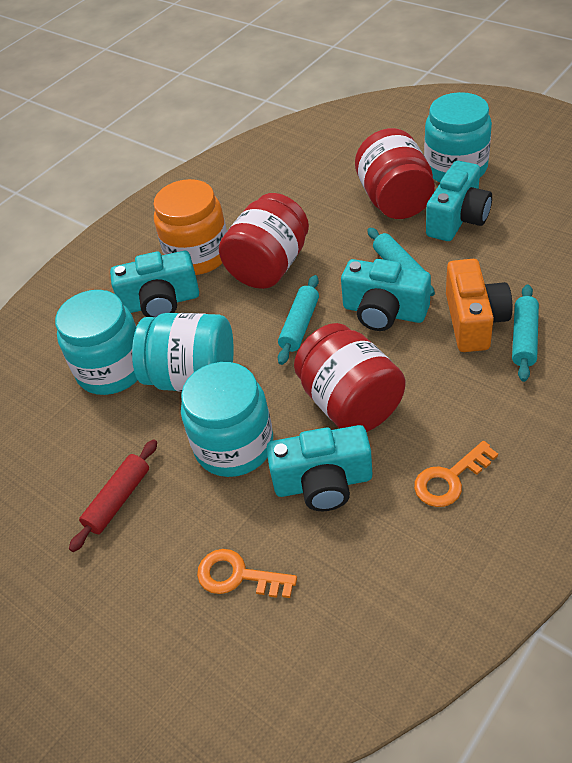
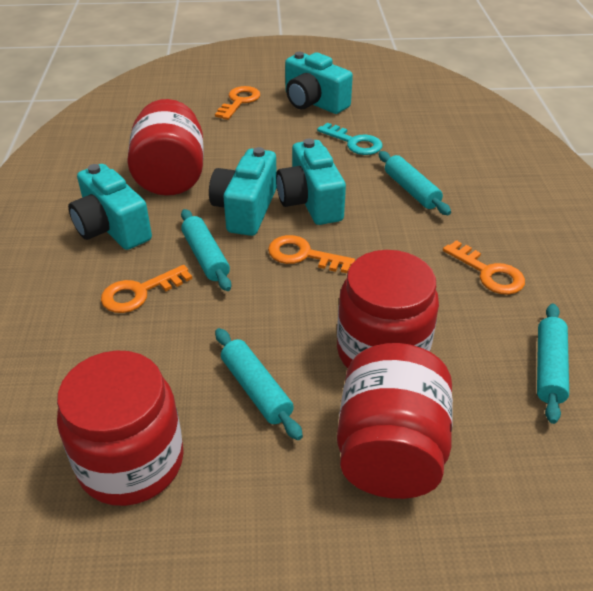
orange camera: 1 -> 0
orange jar: 1 -> 0
orange key: 2 -> 4
red jar: 3 -> 4
red rolling pin: 1 -> 0
turquoise jar: 4 -> 0
turquoise key: 0 -> 1
turquoise rolling pin: 3 -> 4

